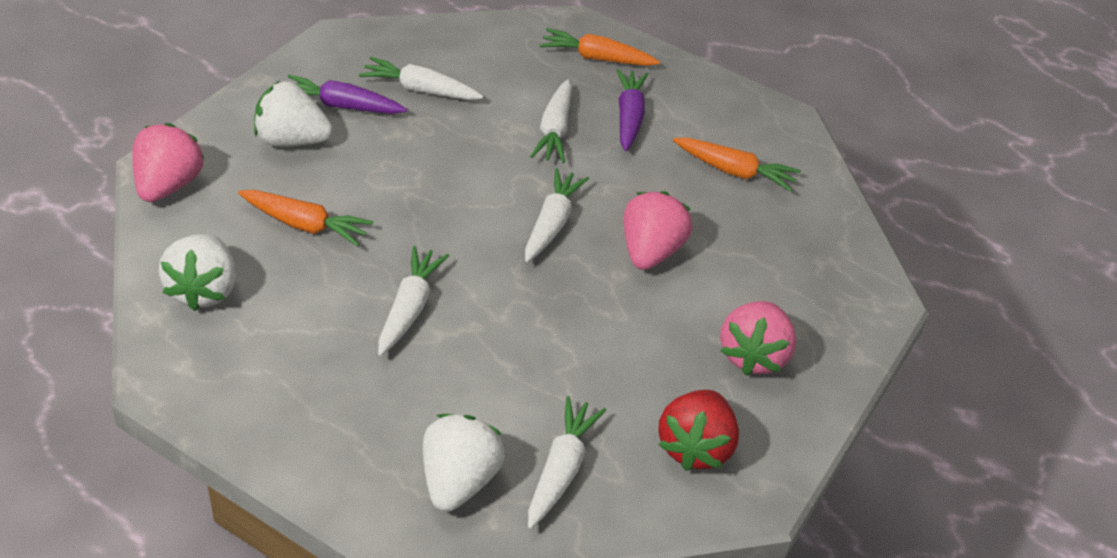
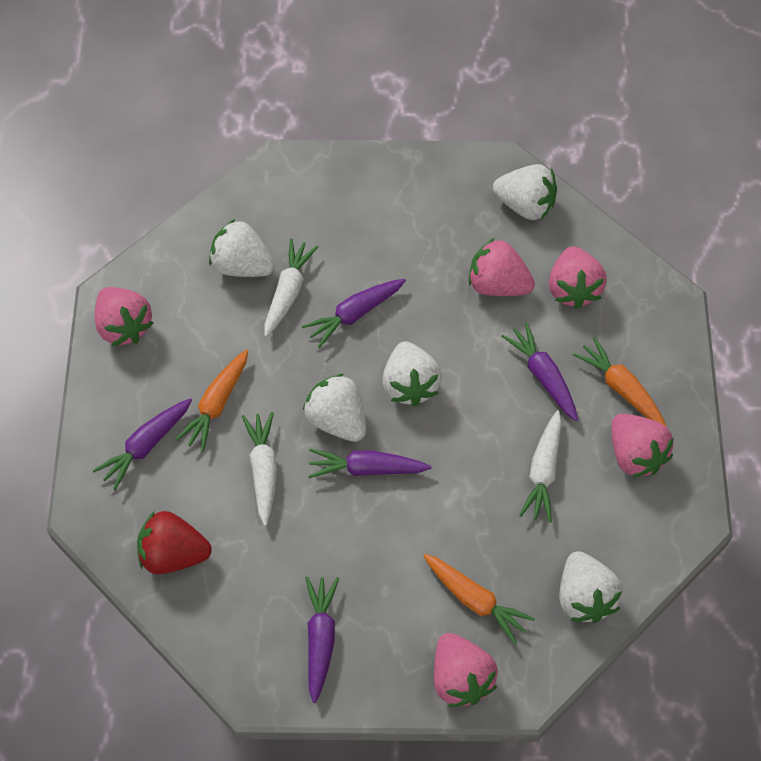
pink strawberry: 3 -> 5
purple carrot: 2 -> 5
white carrot: 5 -> 3
white strawberry: 3 -> 5

